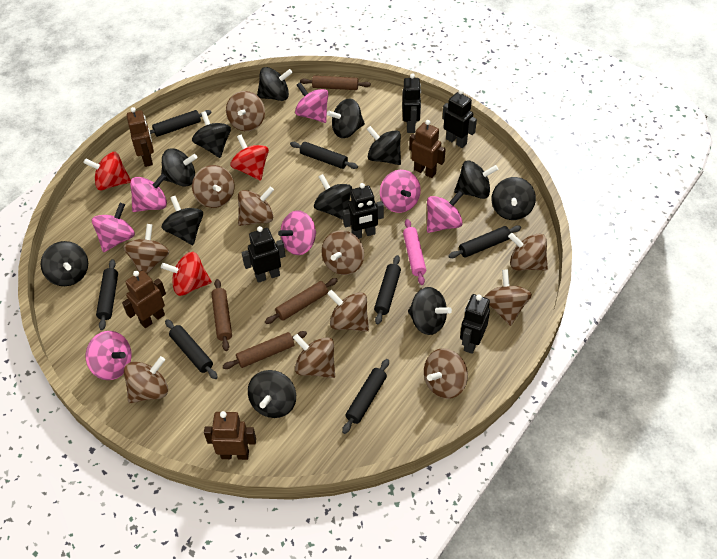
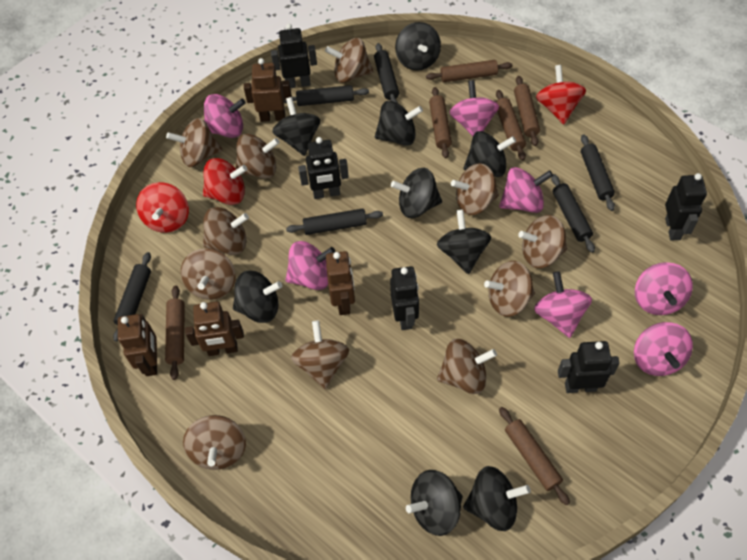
black rolling pin: 7 -> 6
black spinning top: 12 -> 9
brown rolling pin: 4 -> 6
pink rolling pin: 1 -> 0

